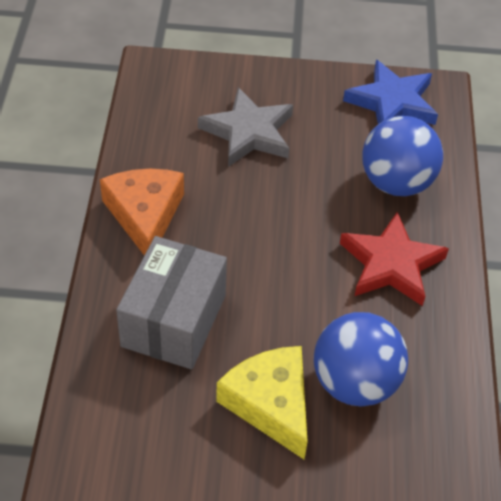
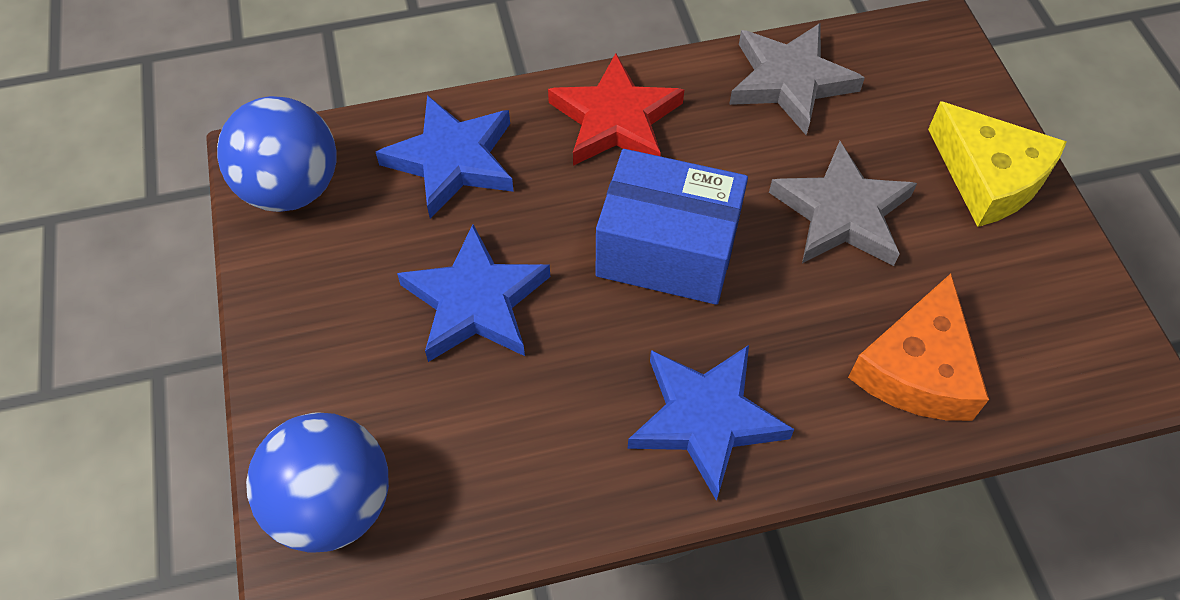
blue box: 0 -> 1
blue star: 1 -> 3
grey box: 1 -> 0
grey star: 1 -> 2

